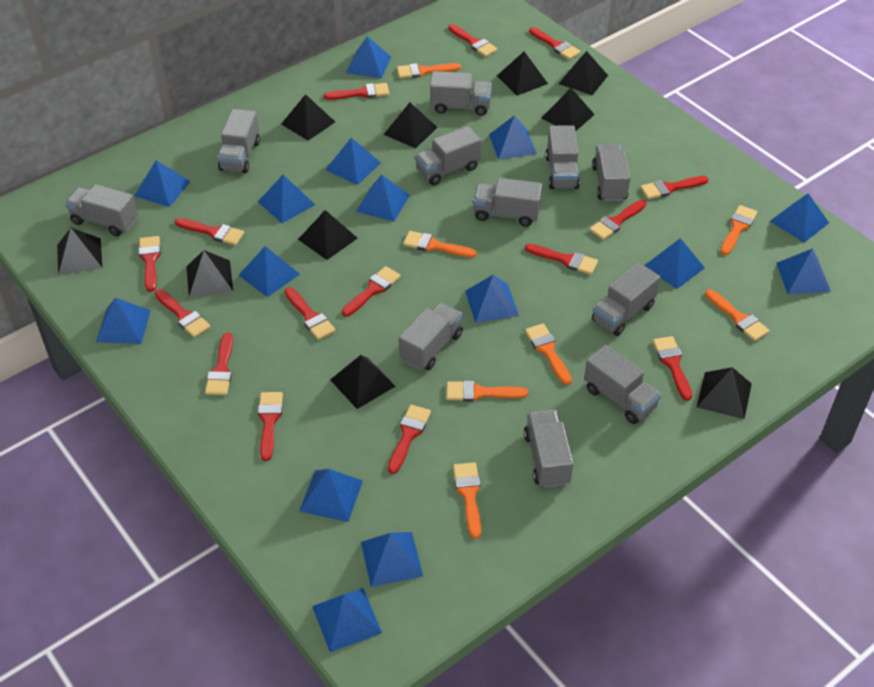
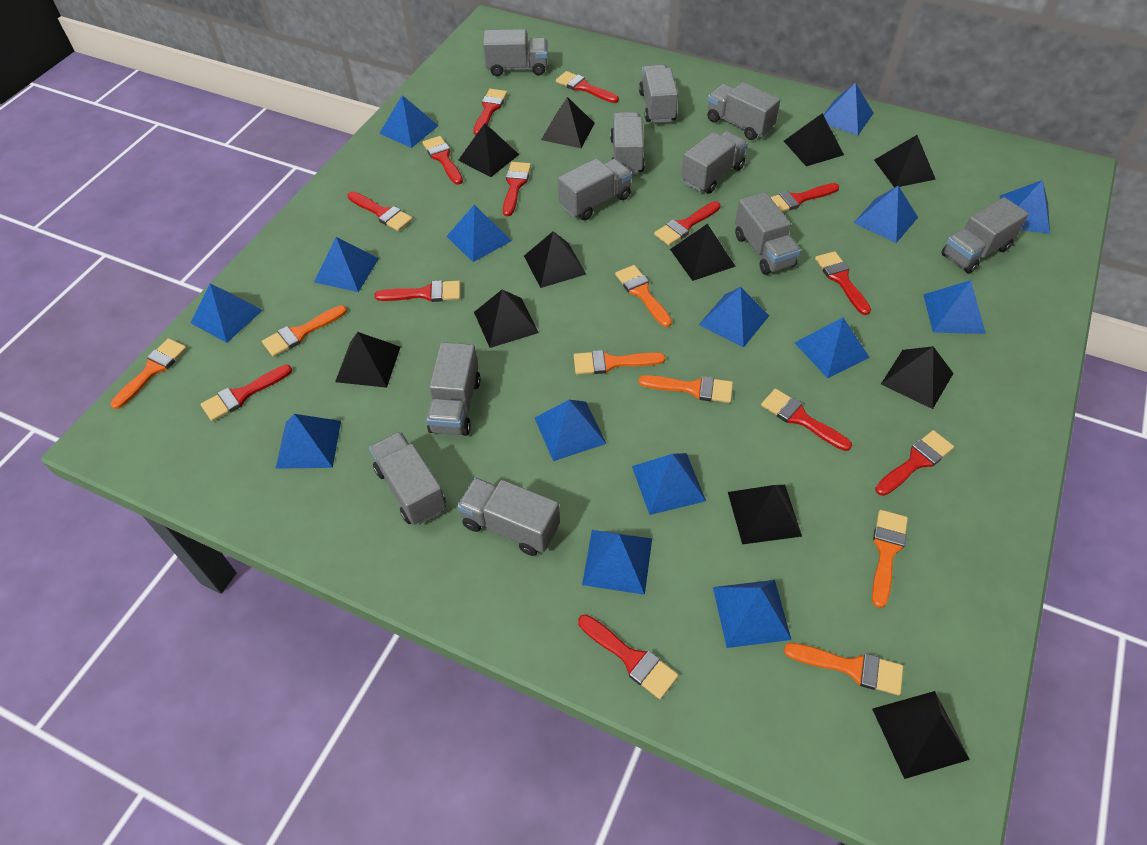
black pyramid: 10 -> 11
red brush: 15 -> 13

